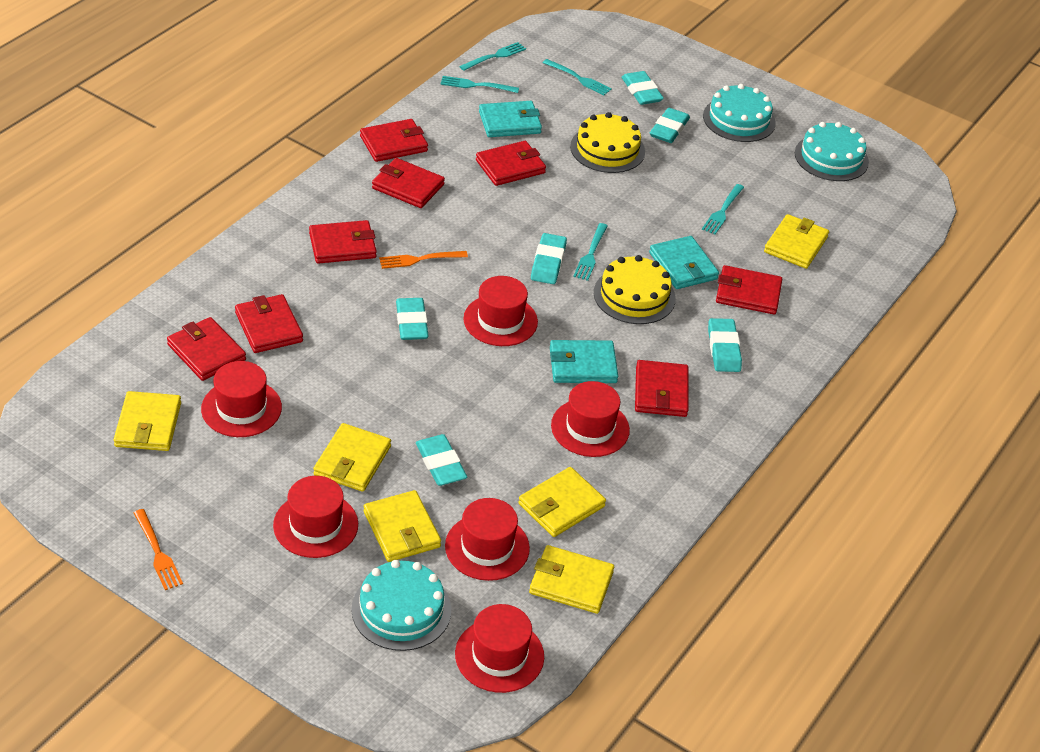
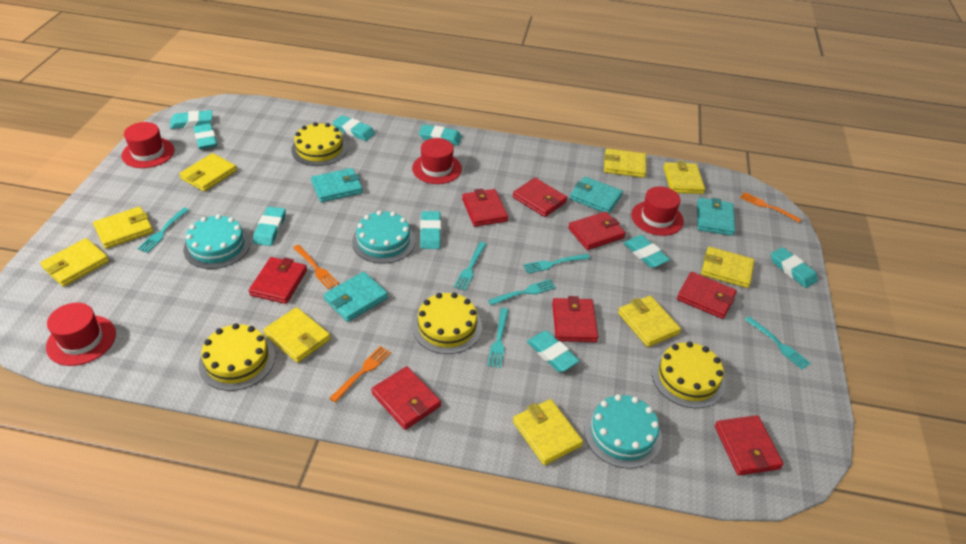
orange fork: 2 -> 3
red hat: 6 -> 4
turquoise eraser: 6 -> 9
turquoise fork: 5 -> 6
turquoise wallet: 3 -> 4
yellow cake: 2 -> 4
yellow wallet: 6 -> 9

